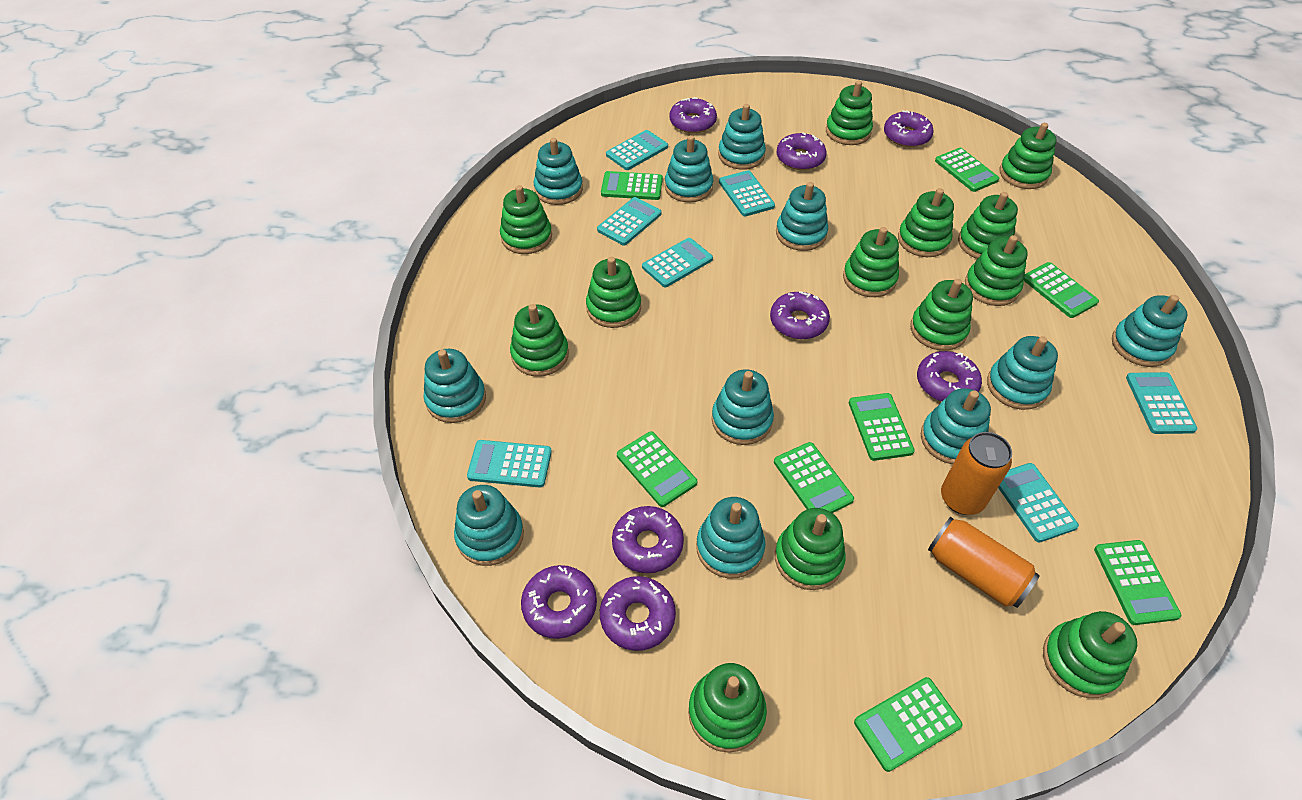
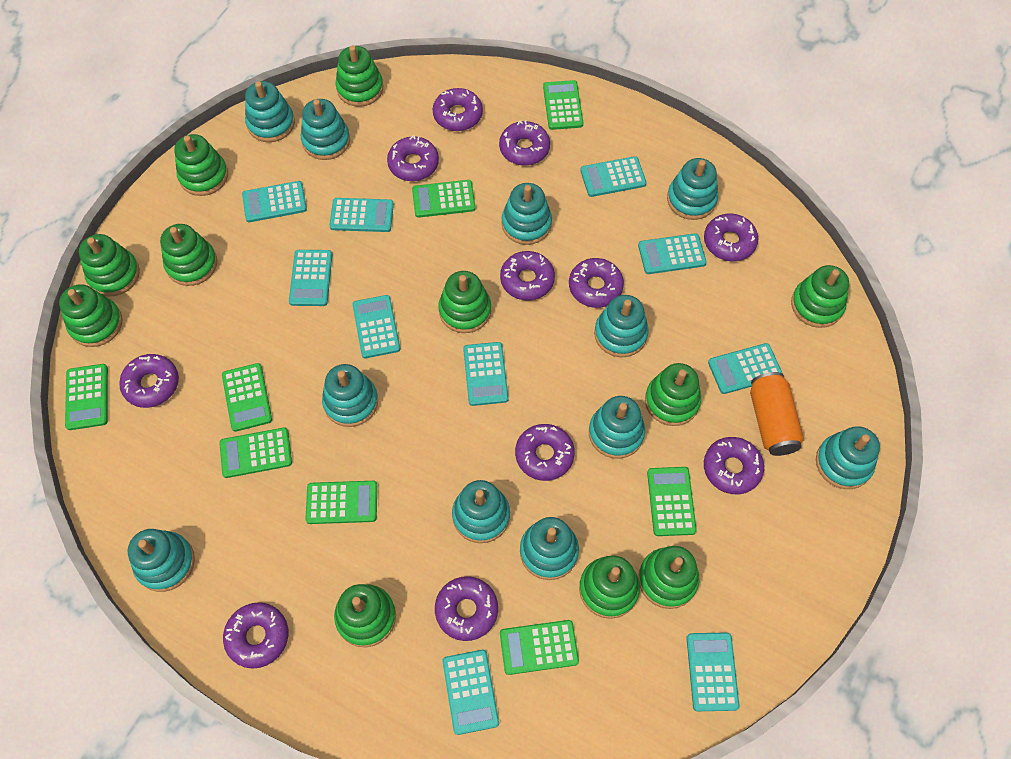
green stacking toy: 13 -> 11
orange can: 2 -> 1
purple donut: 8 -> 11
turquoise calculator: 7 -> 10

